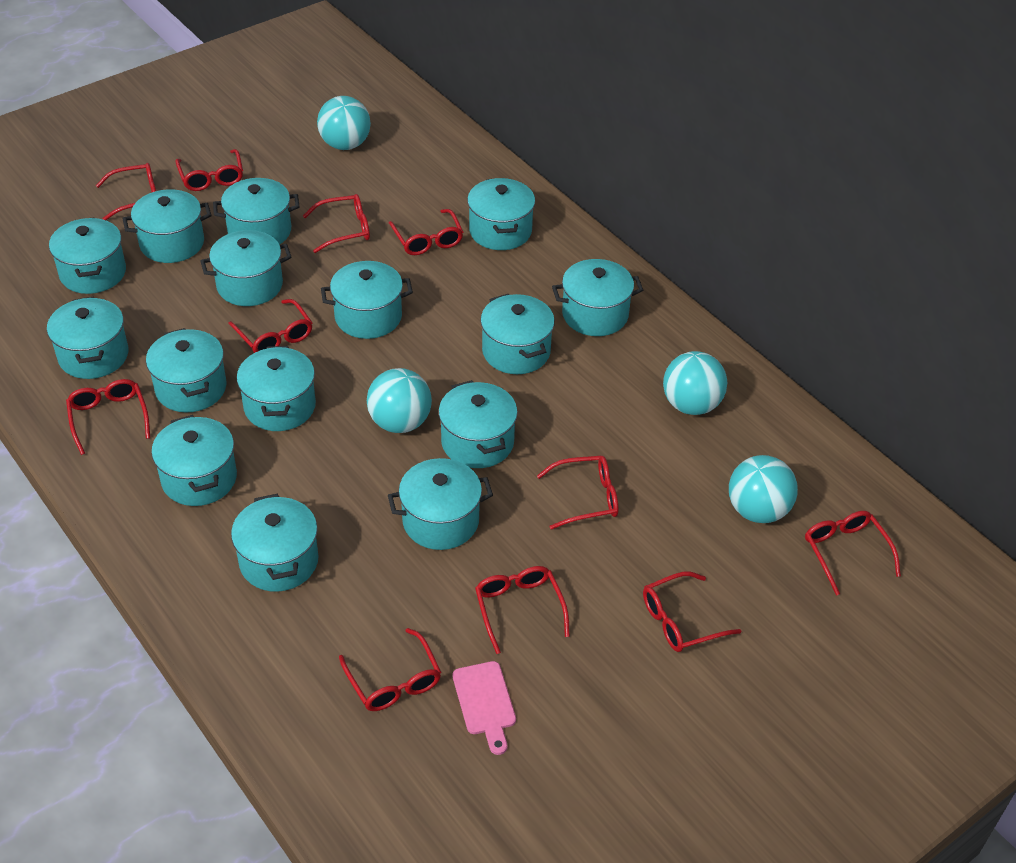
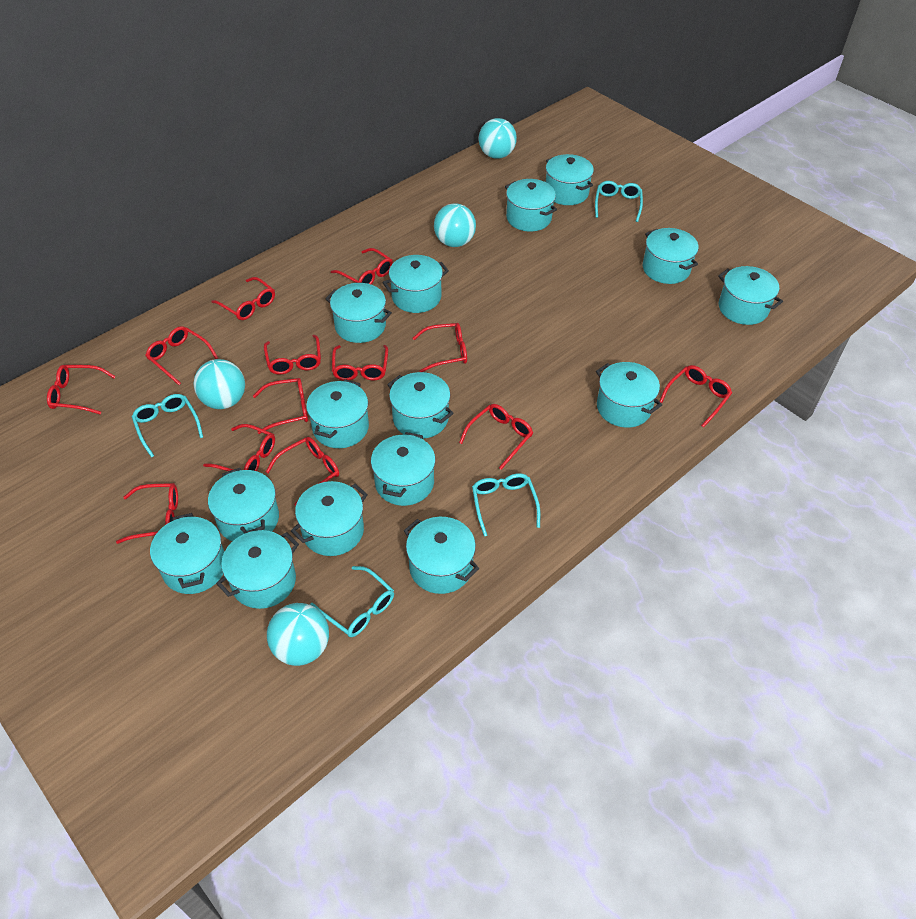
pink cutting board: 1 -> 0
red glasses: 11 -> 13
turquoise glasses: 0 -> 4

